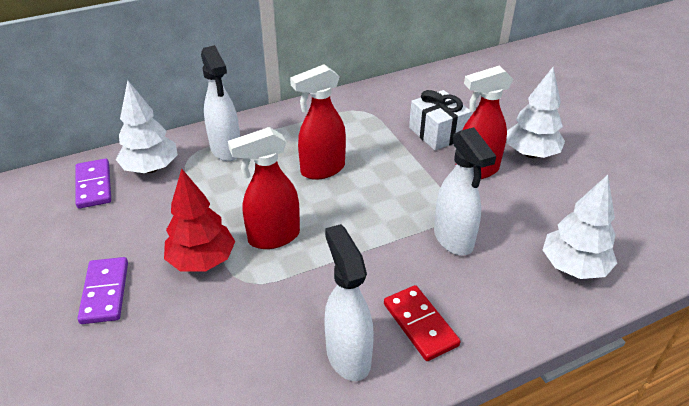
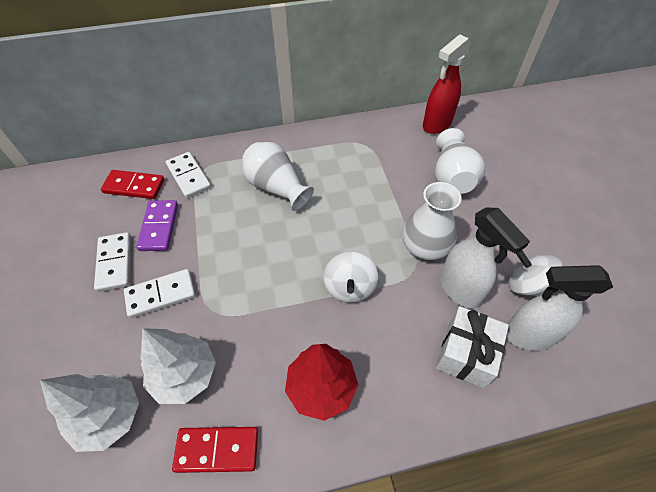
purple domino: 2 -> 1
red domino: 1 -> 2
red spray bottle: 3 -> 1
white domino: 0 -> 3
white spinning top: 0 -> 2
white spray bottle: 3 -> 2
white tree: 3 -> 2
white vase: 0 -> 3

